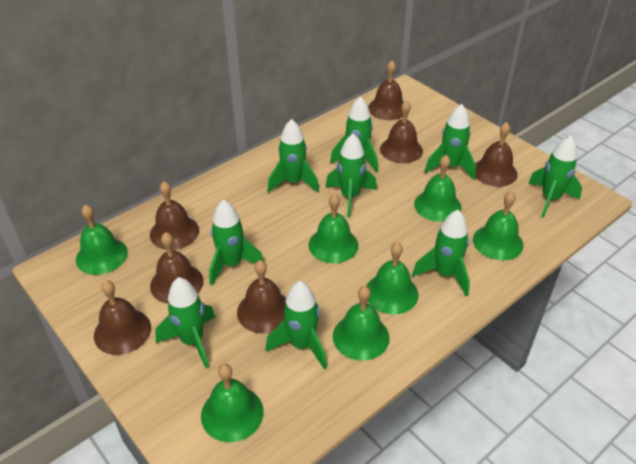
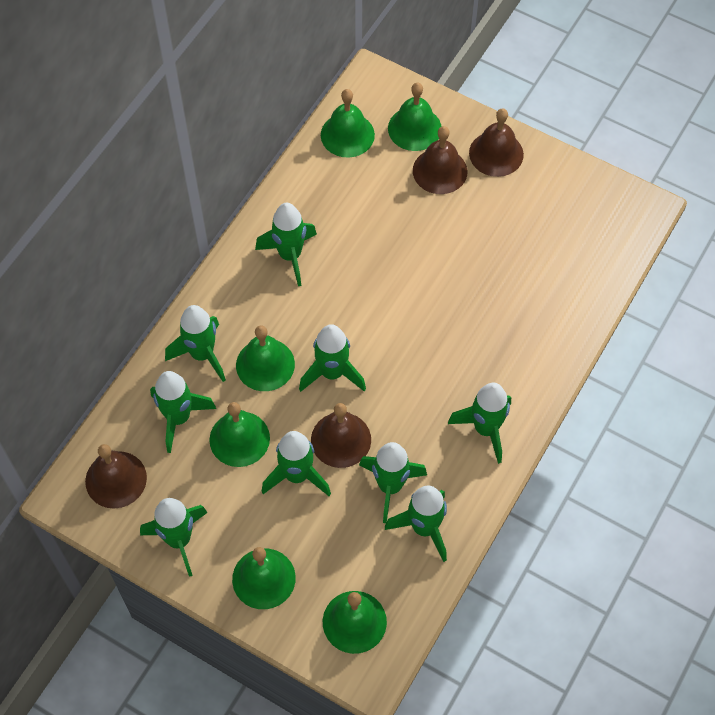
brown bell: 7 -> 4
green bell: 7 -> 6

